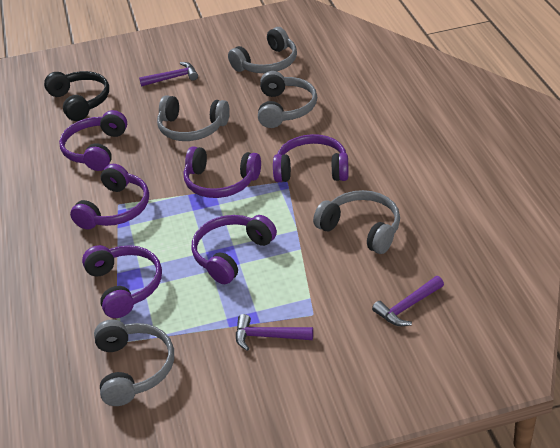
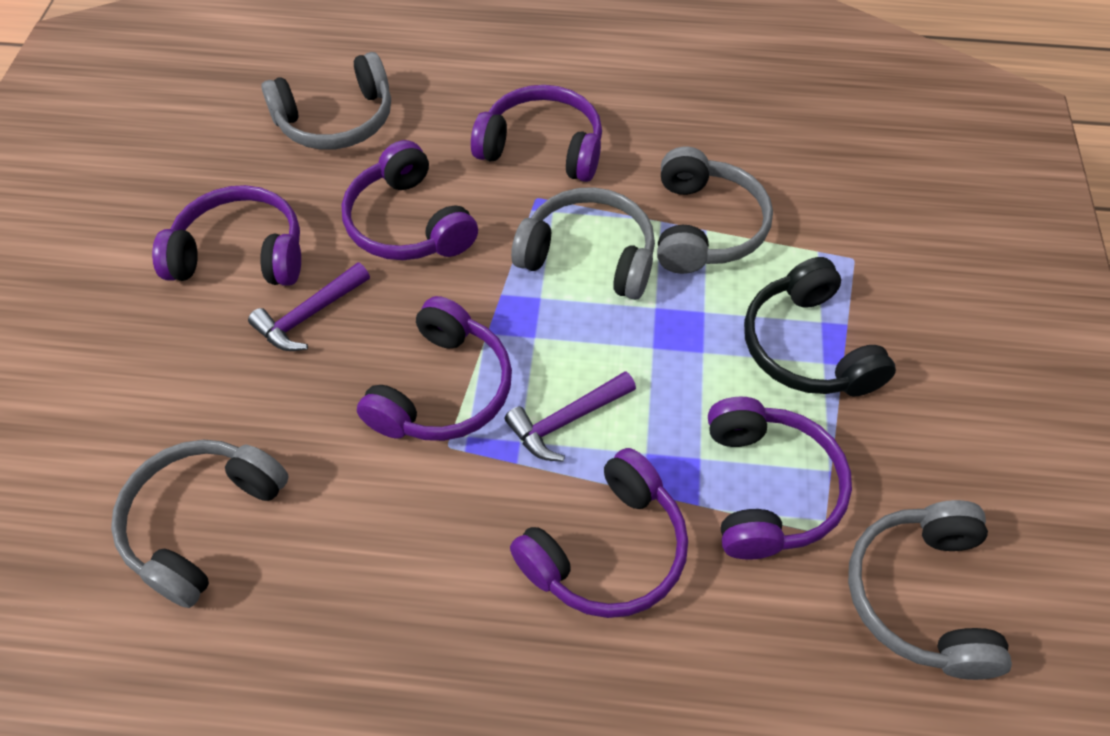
purple hammer: 3 -> 2

